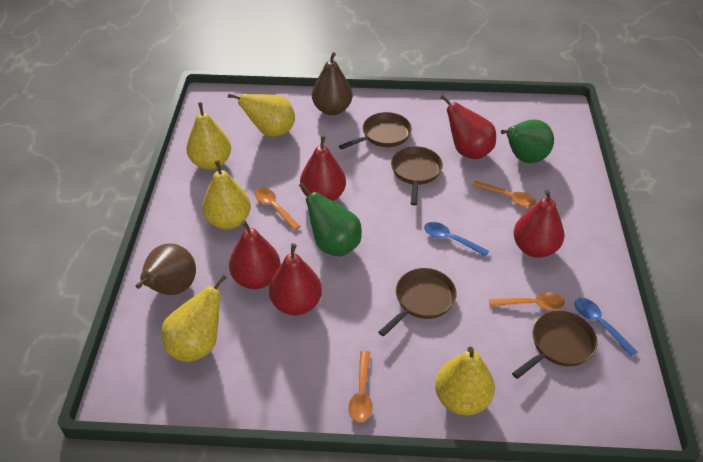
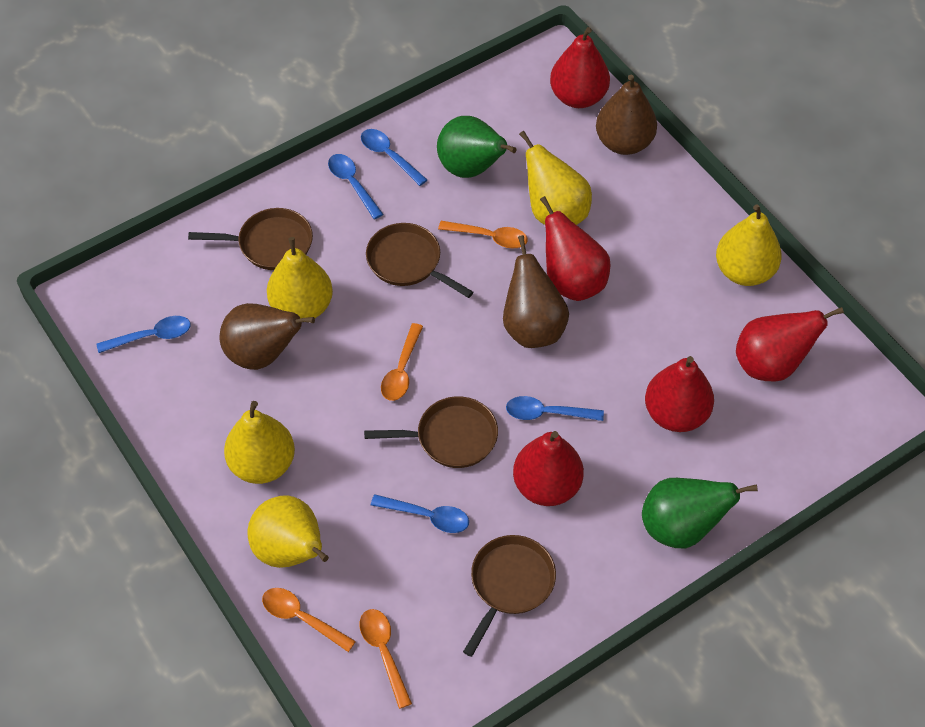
blue spoon: 2 -> 5
brown pear: 2 -> 3

